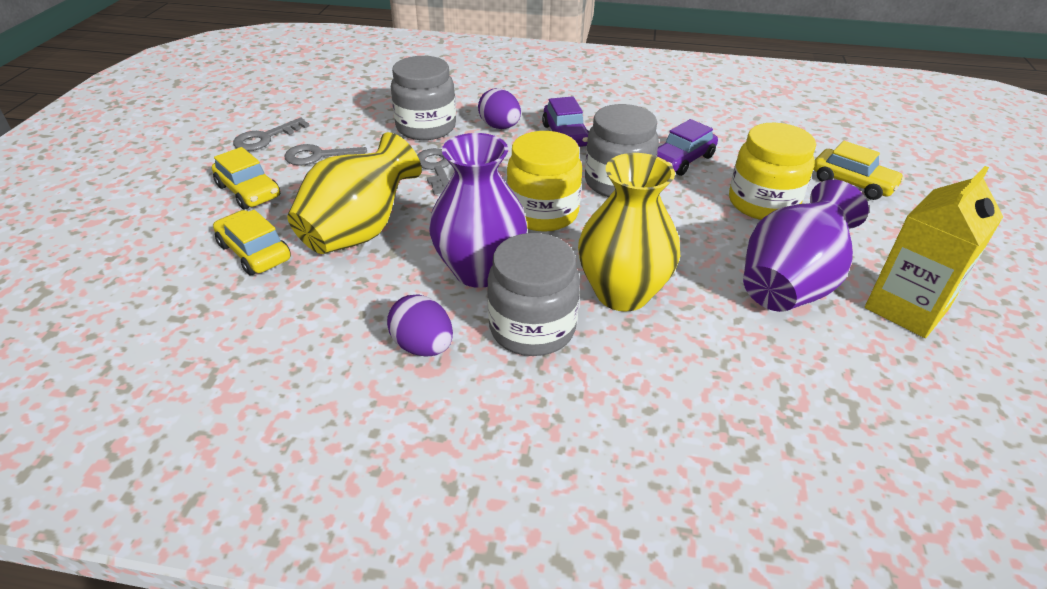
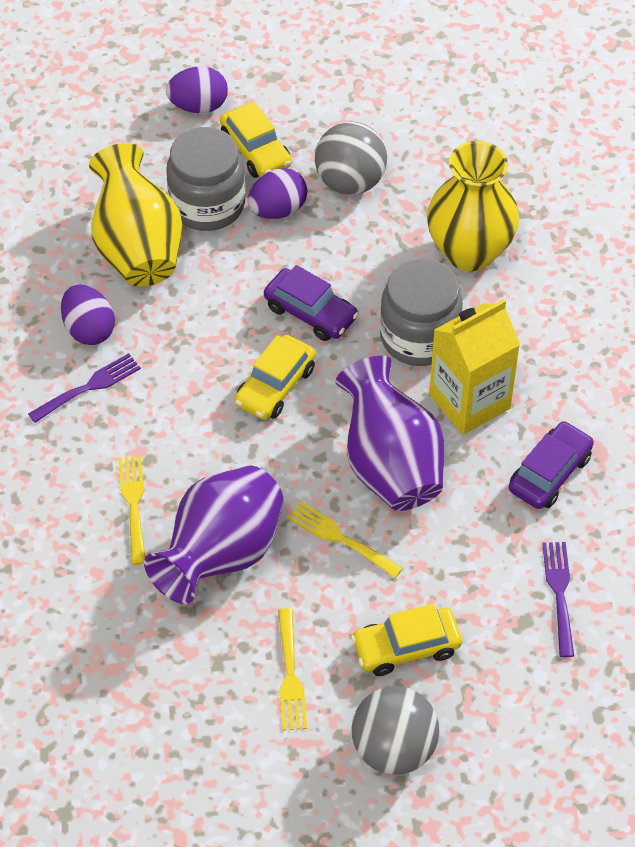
grey ball: 0 -> 2
grey jar: 3 -> 2
grey key: 3 -> 0
purple egg: 2 -> 3
purple fork: 0 -> 2
yellow fork: 0 -> 3
yellow jar: 2 -> 0

